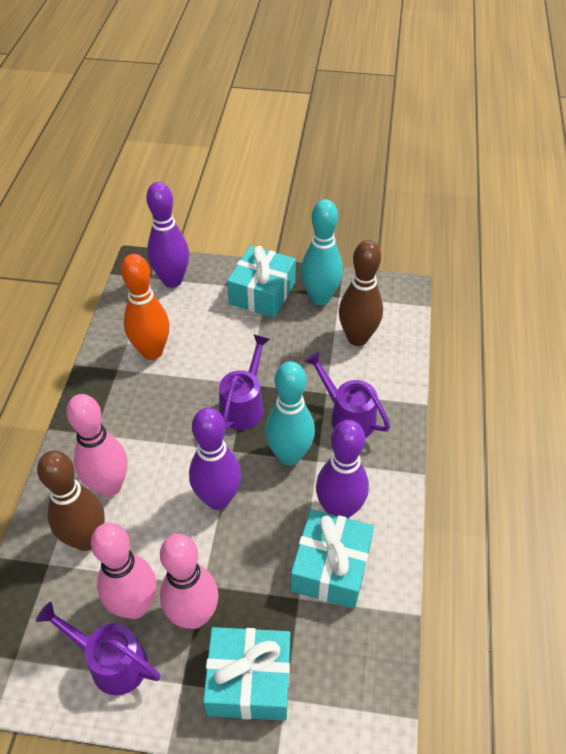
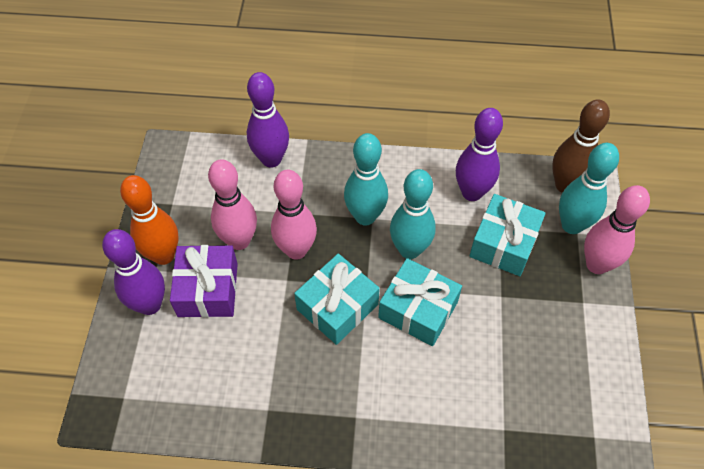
brown bowling pin: 2 -> 1
purple gift: 0 -> 1
purple watering can: 3 -> 0
turquoise bowling pin: 2 -> 3

